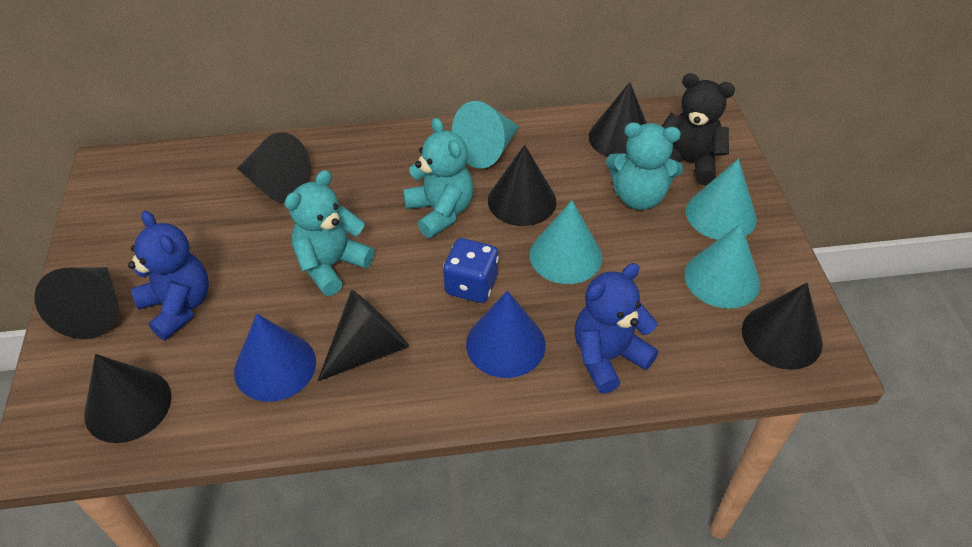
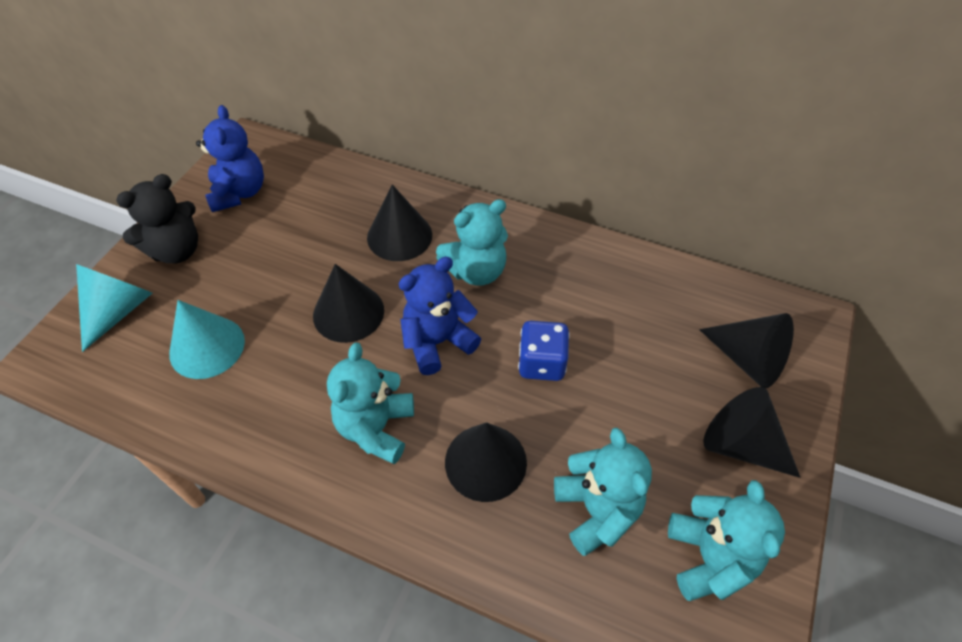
black cone: 7 -> 5
blue cone: 2 -> 0
turquoise cone: 4 -> 2
turquoise teddy bear: 3 -> 4

